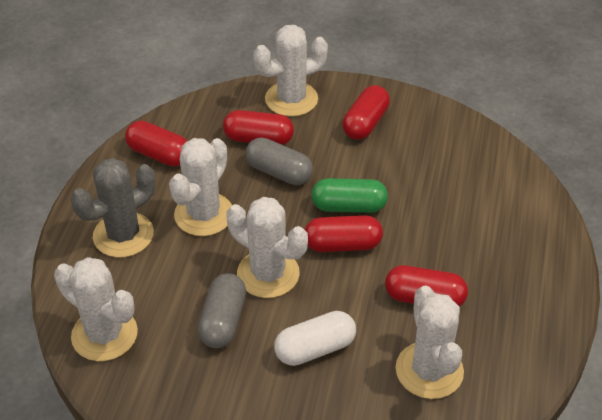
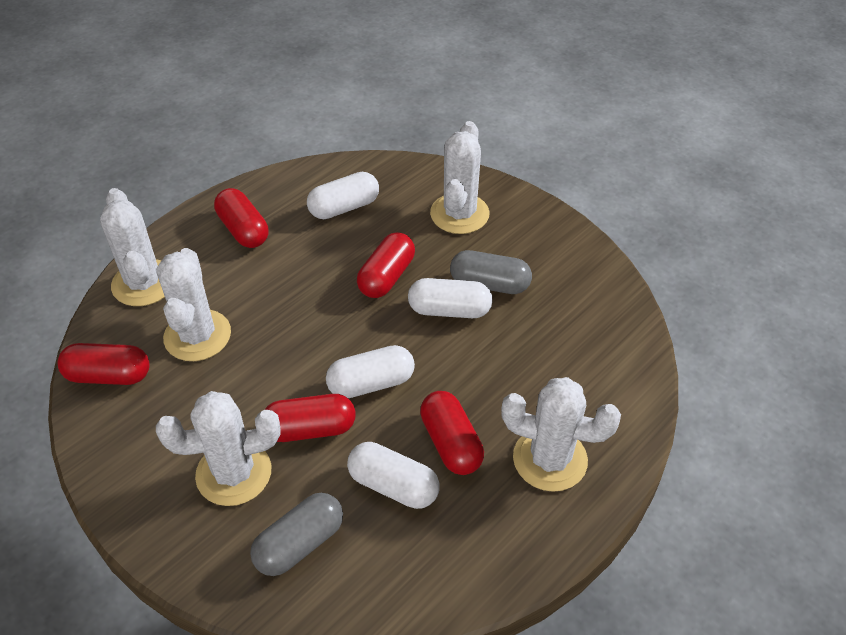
green capsule: 1 -> 0
grey cactus: 1 -> 0
white capsule: 1 -> 4

